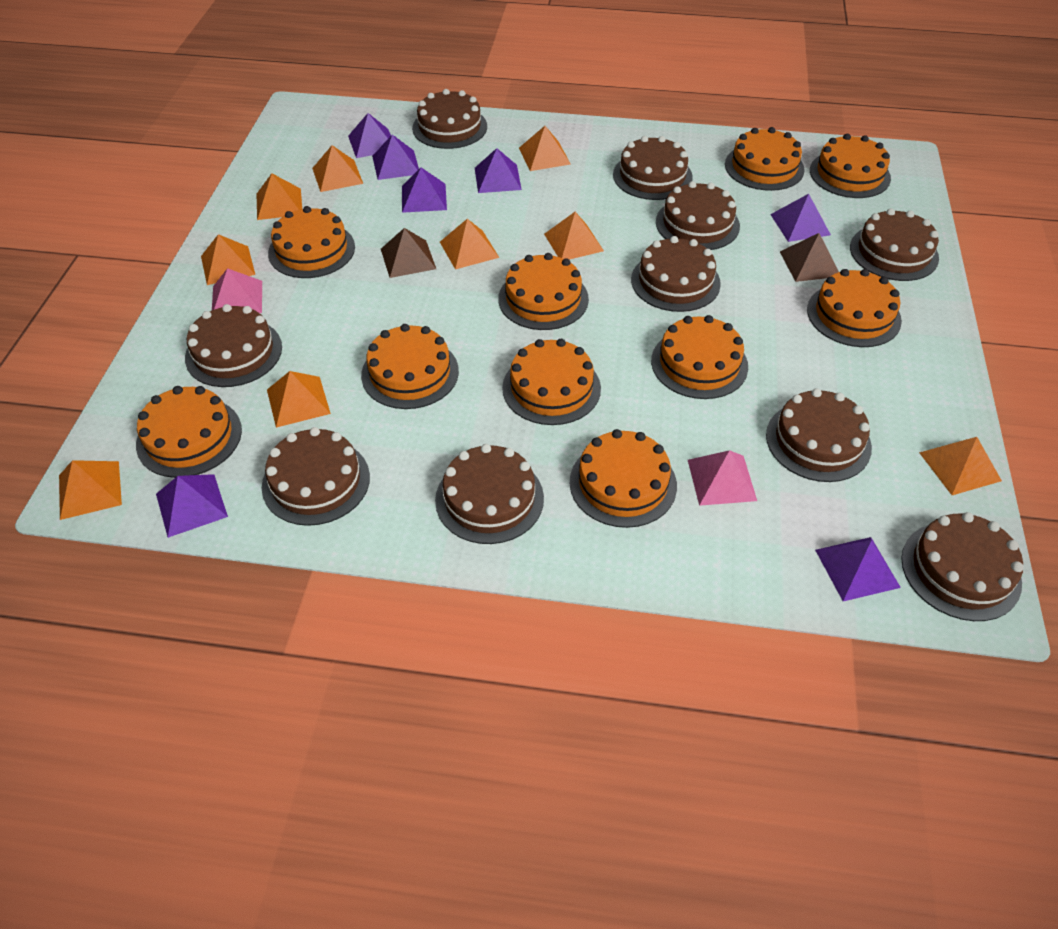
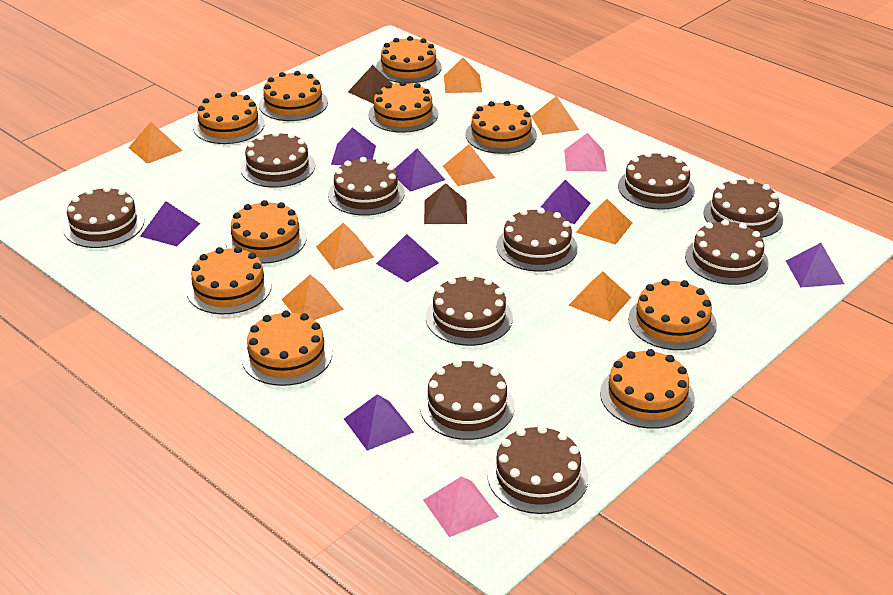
orange pyramid: 9 -> 8

